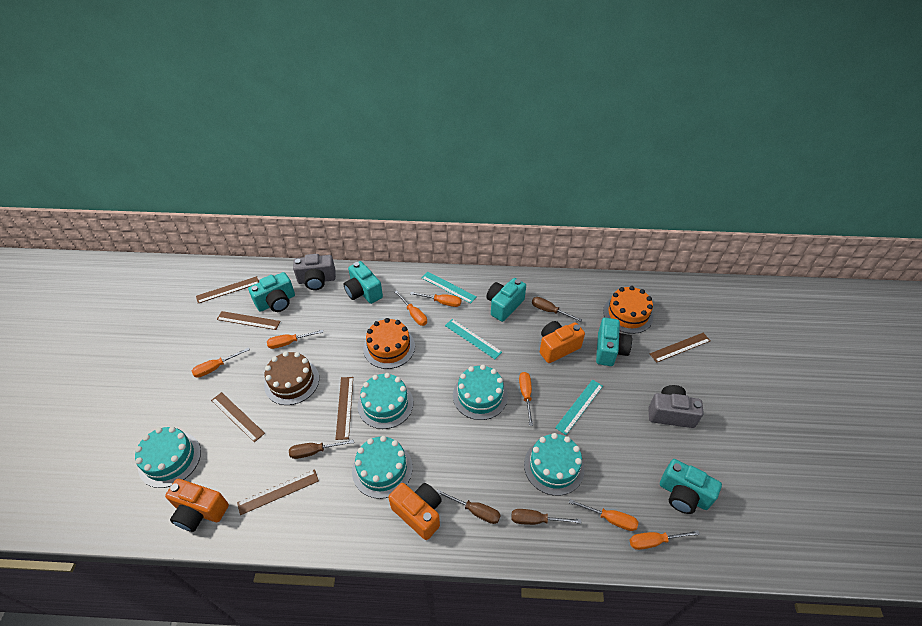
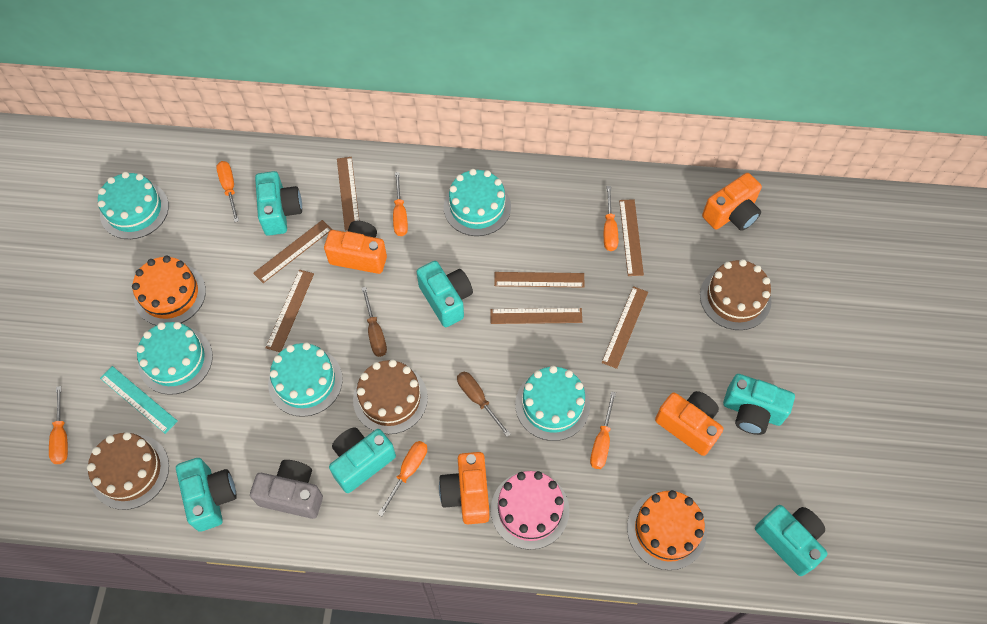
brown cake: 1 -> 3
brown ruler: 6 -> 7
brown screwdriver: 4 -> 2
grey camera: 2 -> 1
orange camera: 3 -> 4
orange screwdriver: 7 -> 6
pink cake: 0 -> 1
turquoise camera: 5 -> 6
turquoise ruler: 3 -> 1

